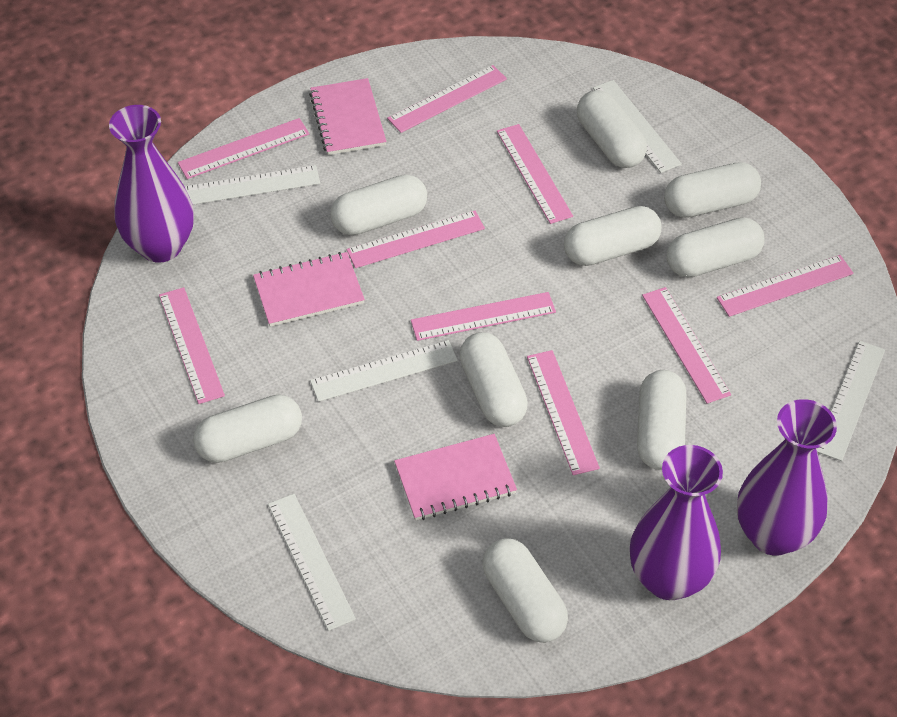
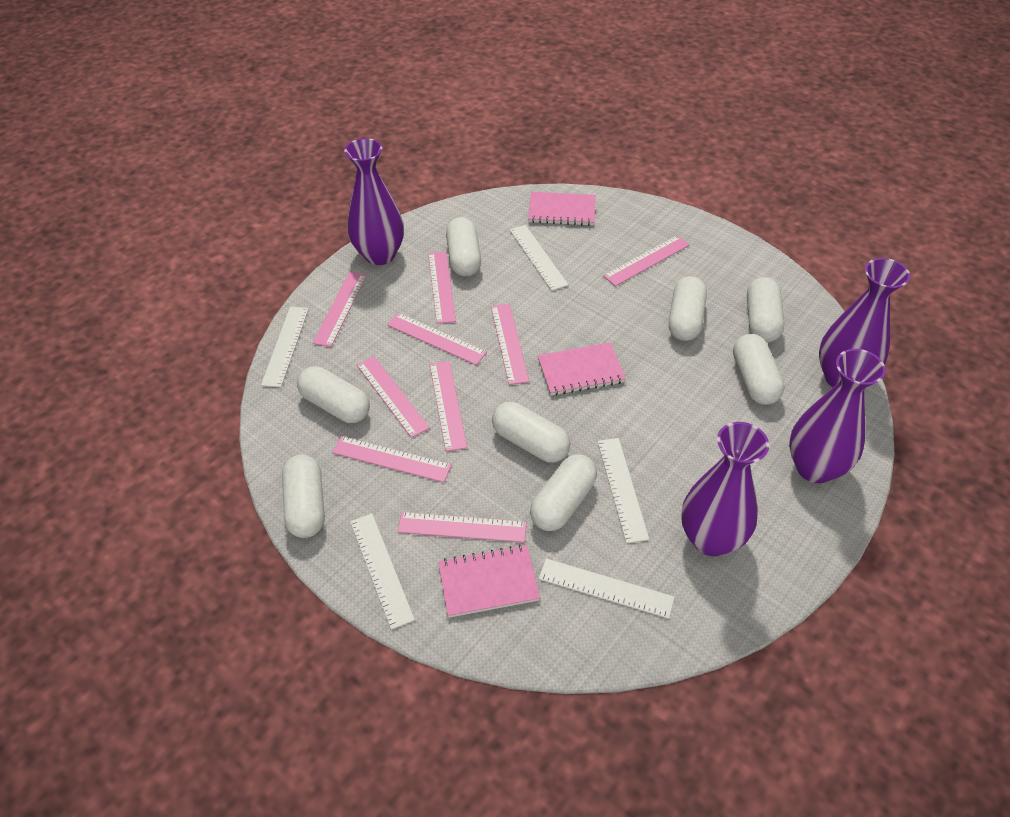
purple vase: 3 -> 4
white capsule: 9 -> 8

